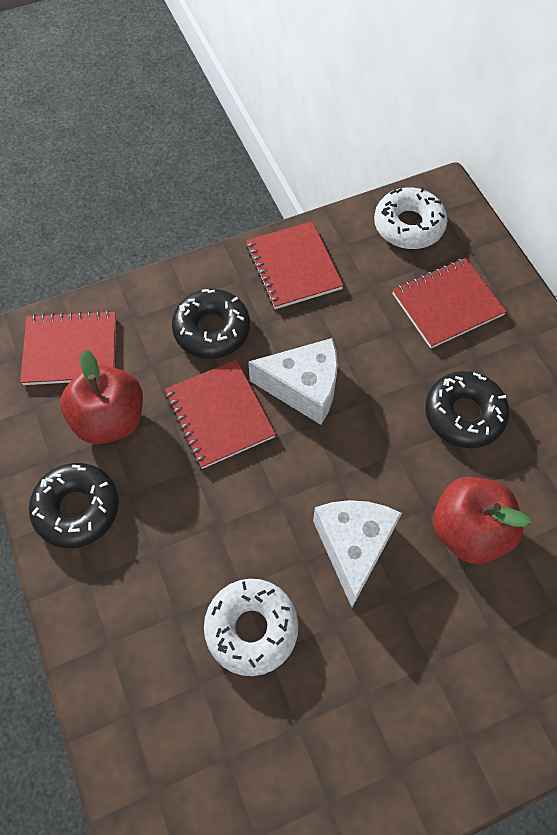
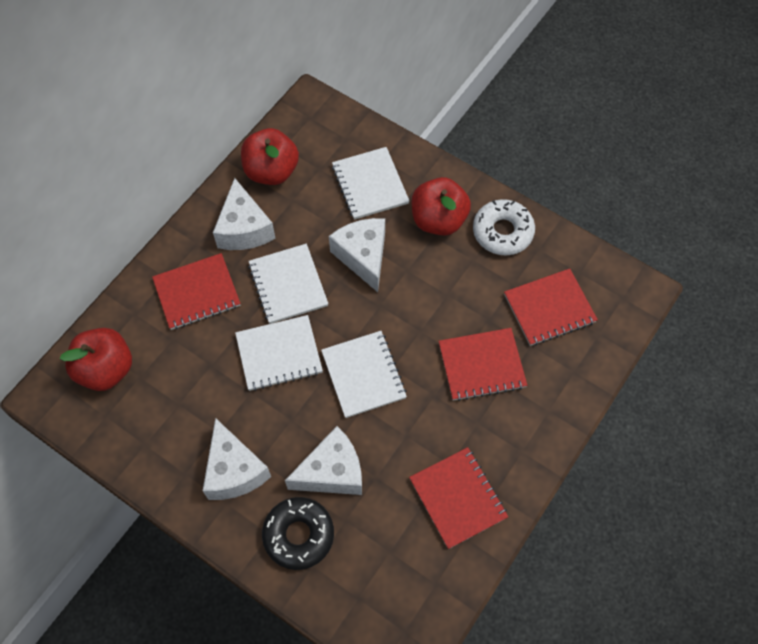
black donut: 3 -> 1
red apple: 2 -> 3
white cheese: 2 -> 4
white donut: 2 -> 1
white notebook: 0 -> 4

